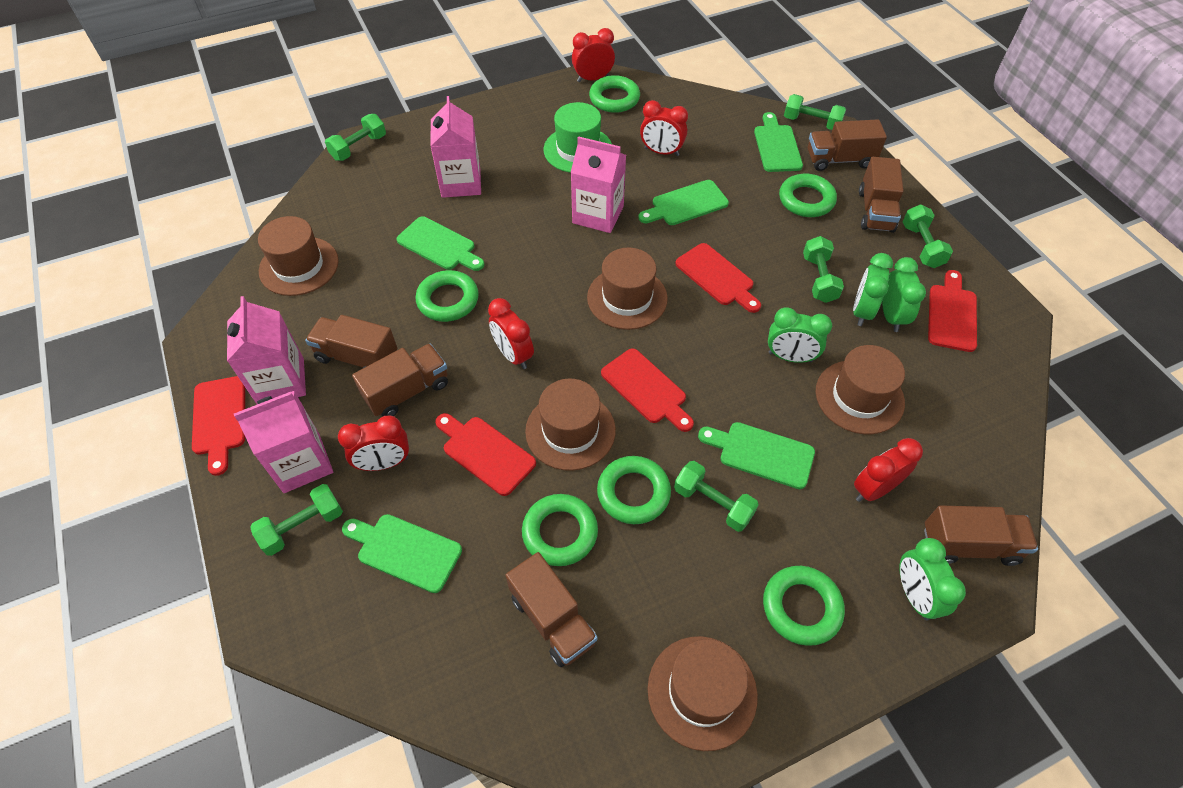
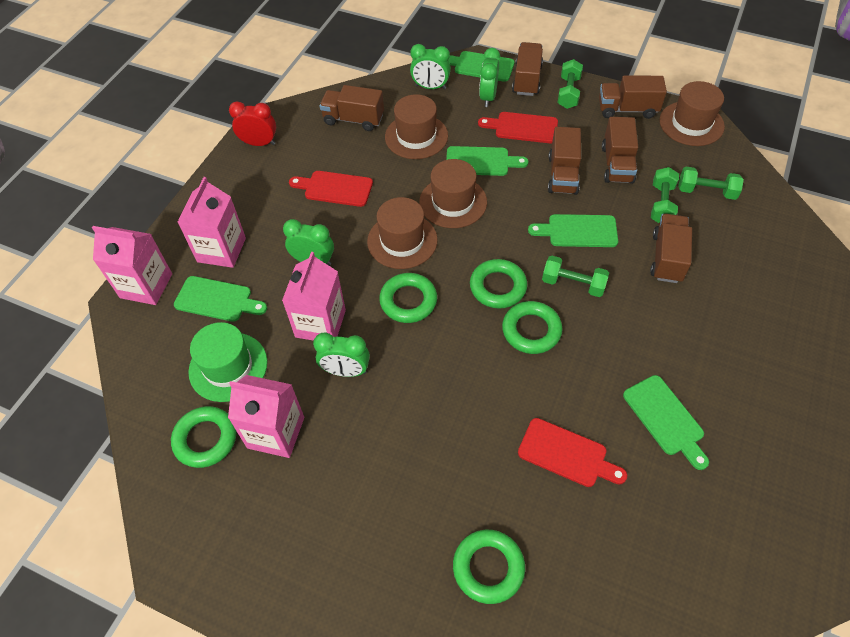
brown hat: 5 -> 4
green dumbbell: 6 -> 4
green ring: 6 -> 5
red clock: 5 -> 1
red cutting board: 5 -> 3

